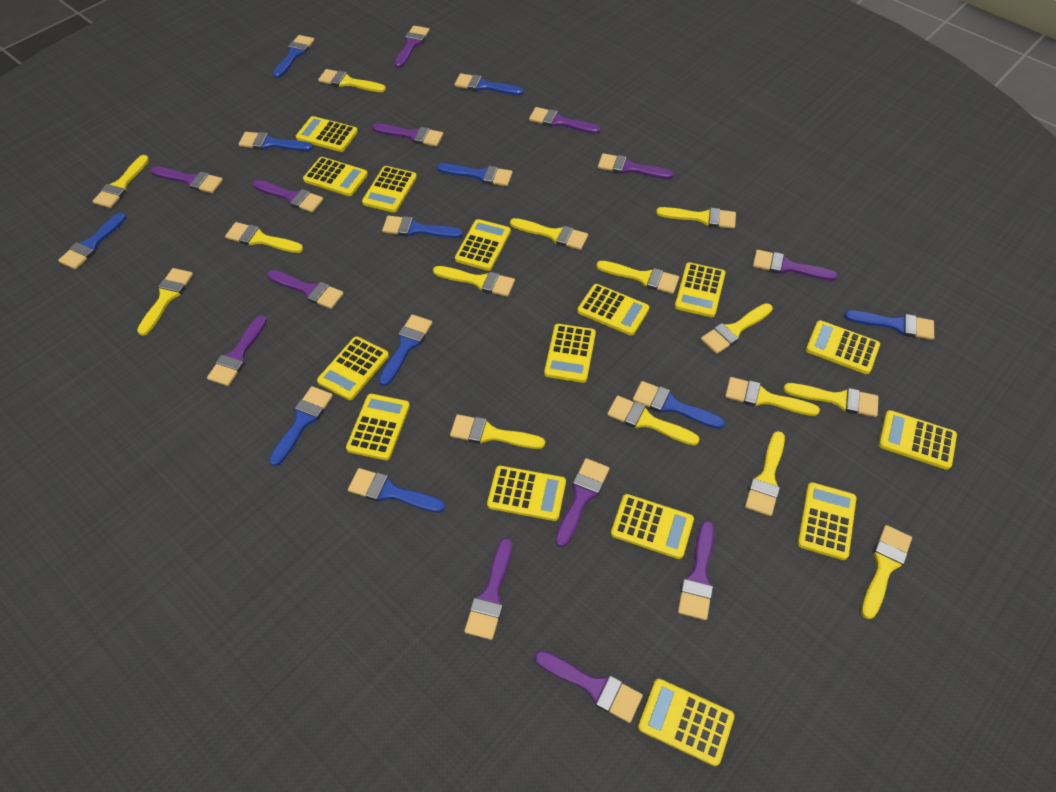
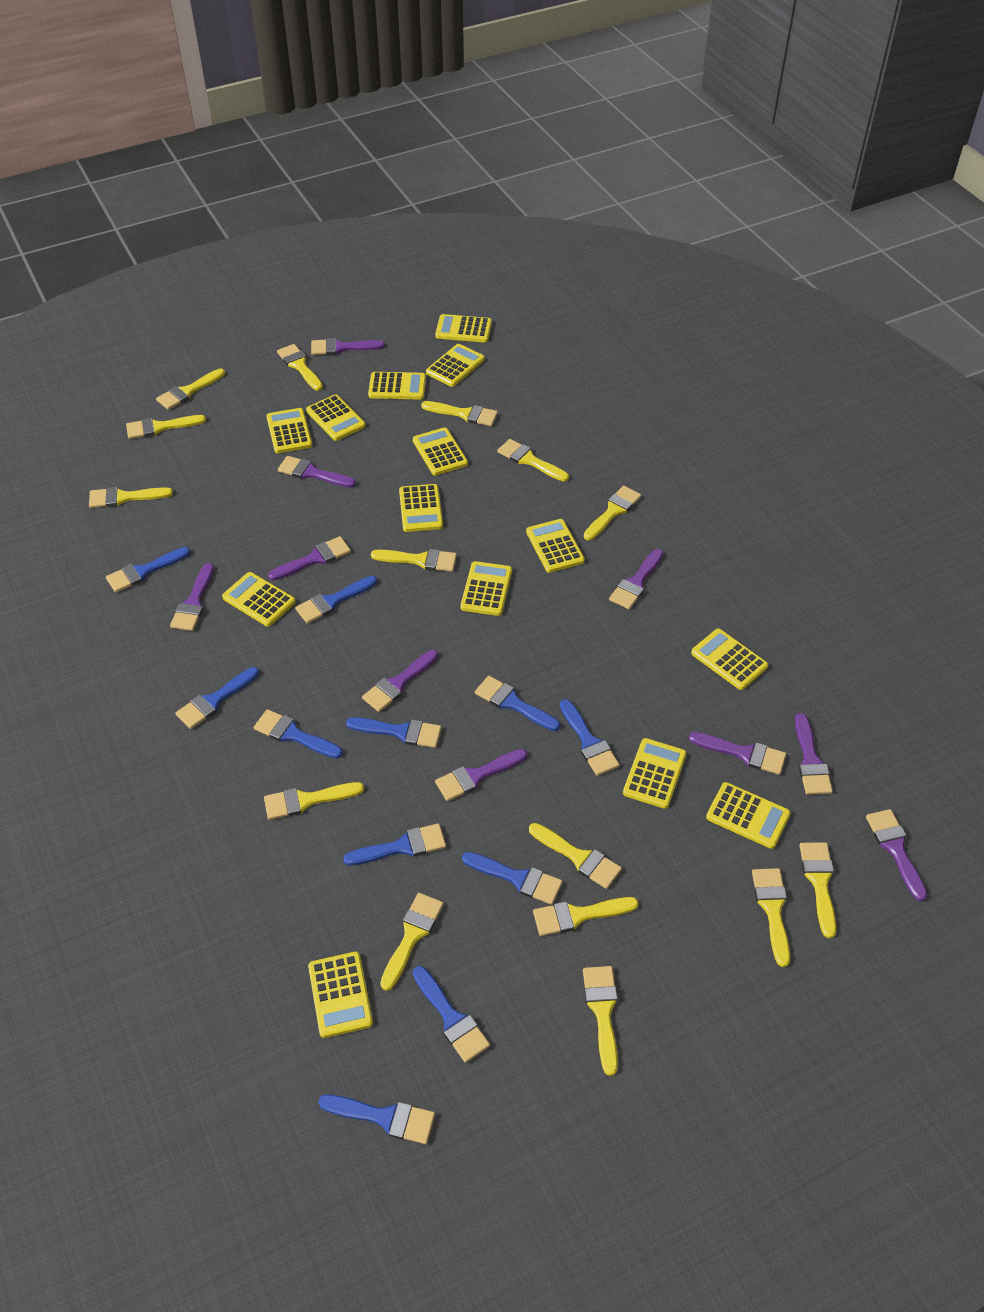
purple brush: 13 -> 10
yellow calculator: 15 -> 14

